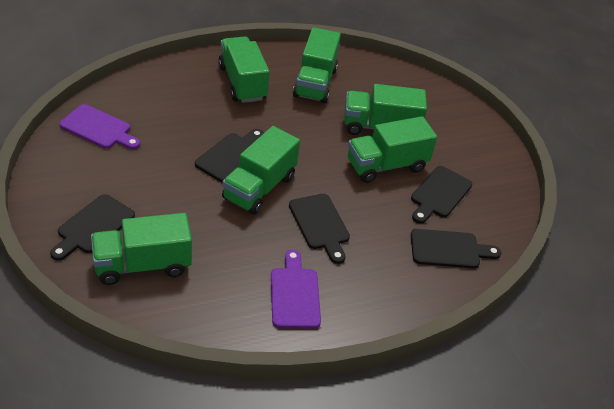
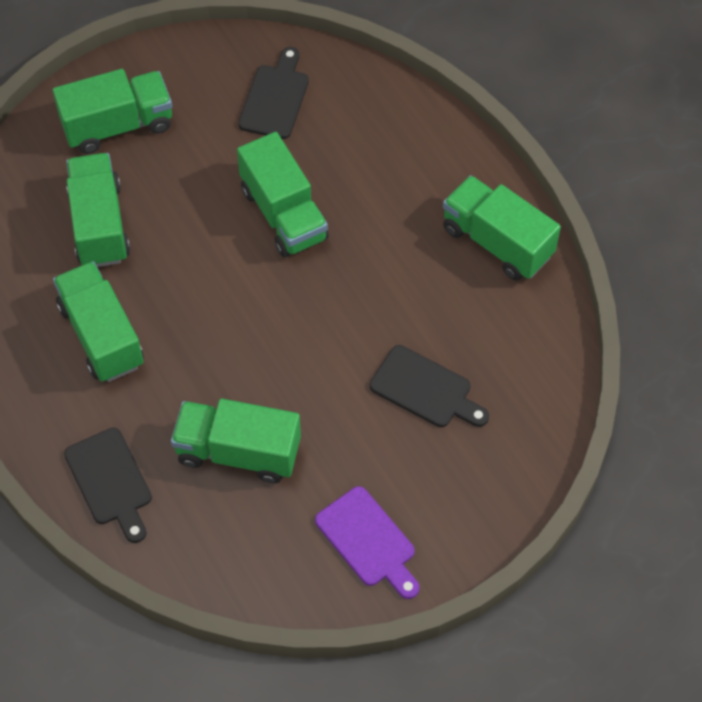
black cutting board: 5 -> 3
purple cutting board: 2 -> 1

